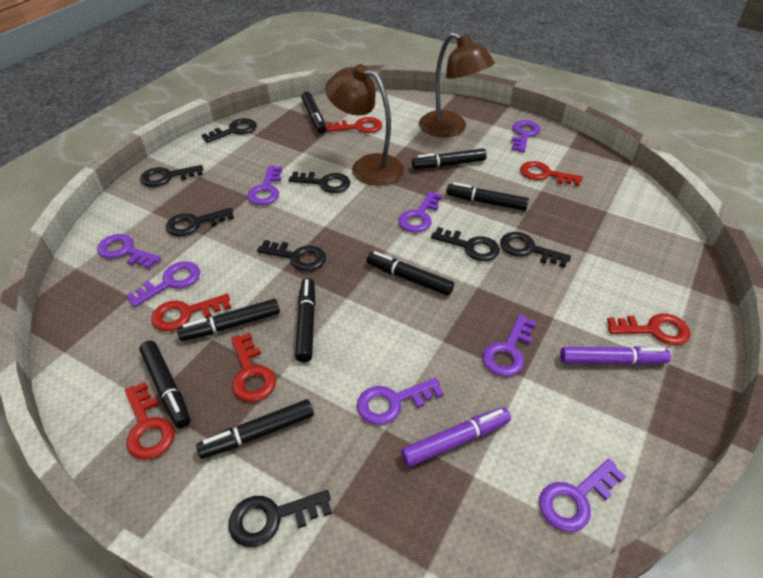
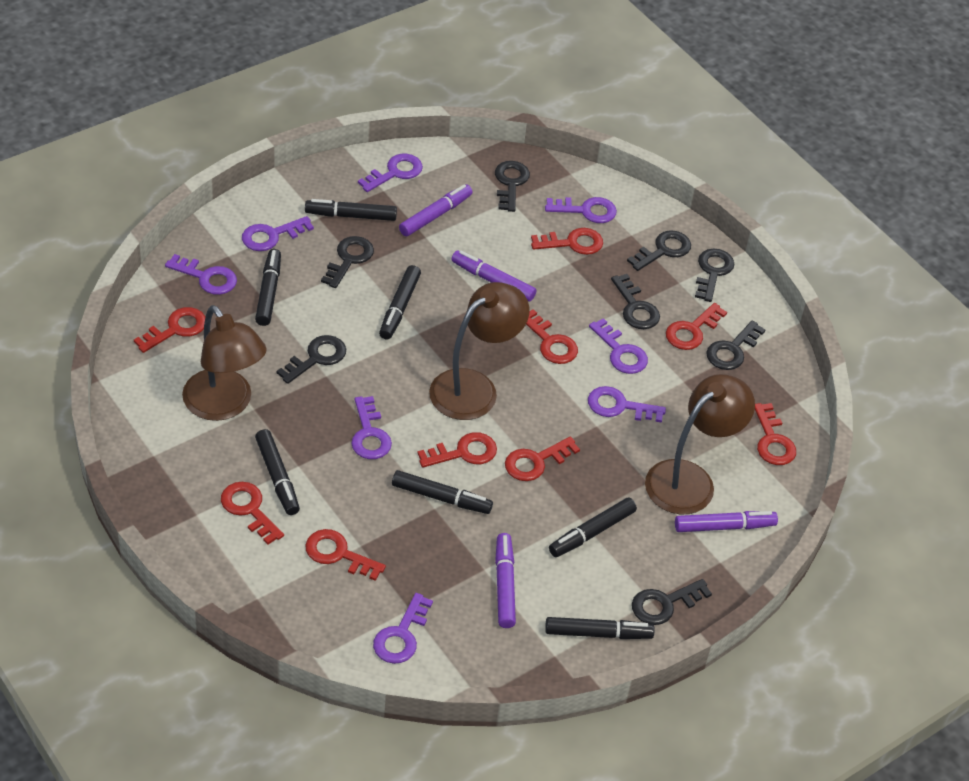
black marker: 8 -> 7
brown lamp: 2 -> 3
purple marker: 2 -> 4
red key: 6 -> 9

